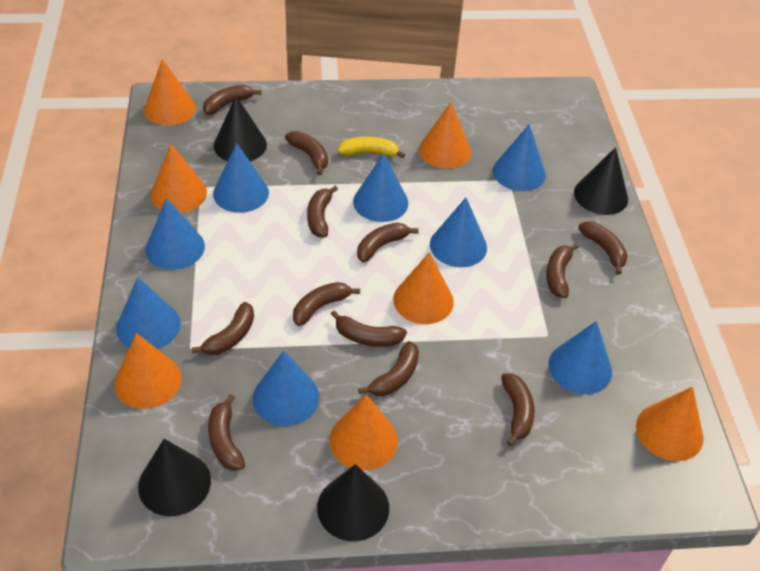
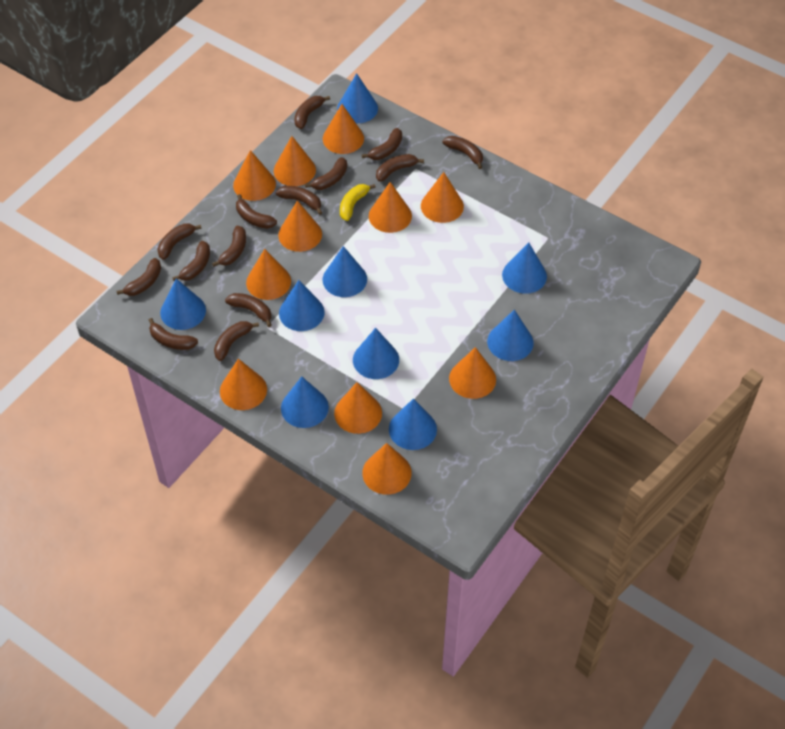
black cone: 4 -> 0
blue cone: 8 -> 9
brown banana: 12 -> 14
orange cone: 7 -> 11

